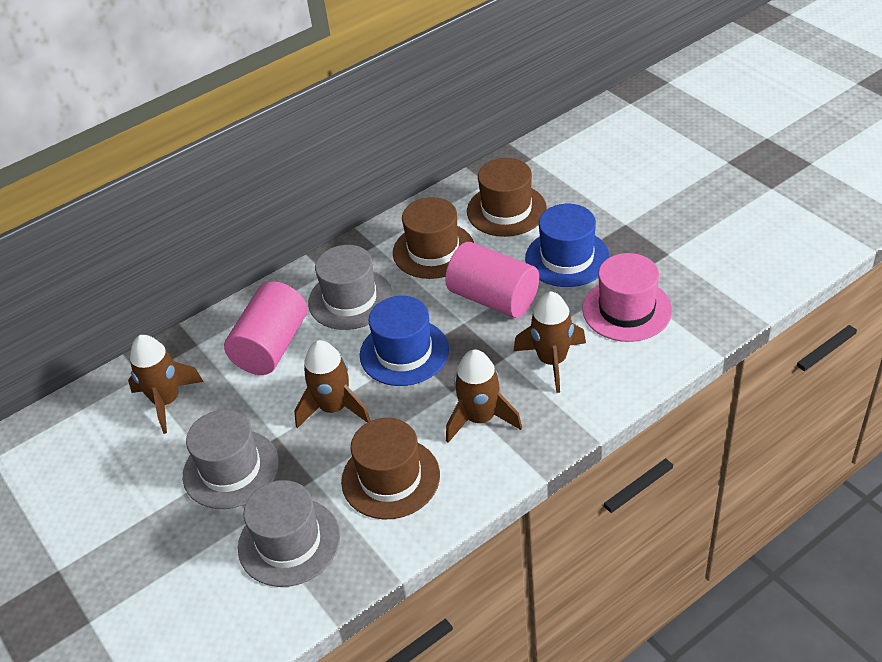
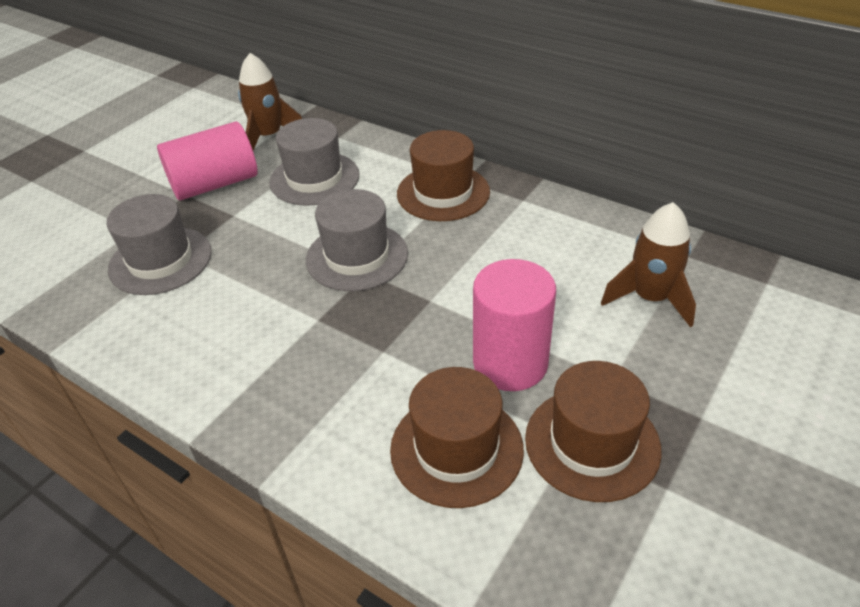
blue hat: 2 -> 0
brown rocket: 4 -> 2
pink hat: 1 -> 0

